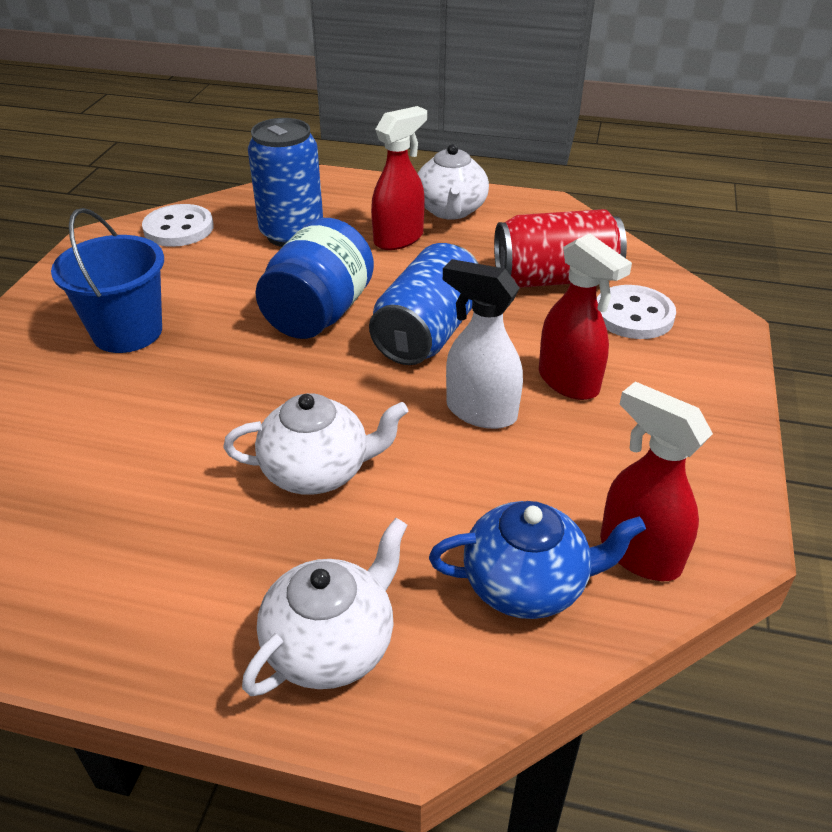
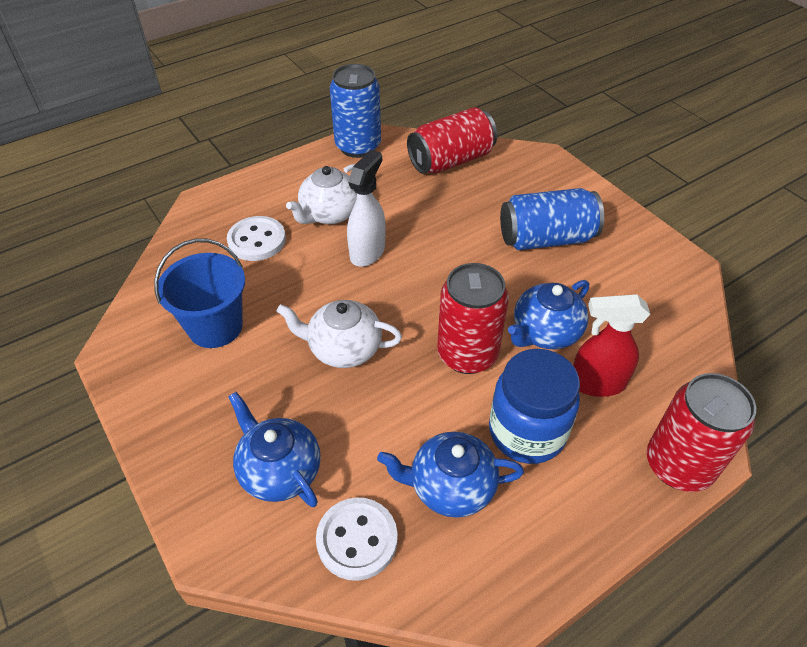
blue teapot: 1 -> 3
red can: 1 -> 3
red spray bottle: 3 -> 1
white teapot: 3 -> 2

